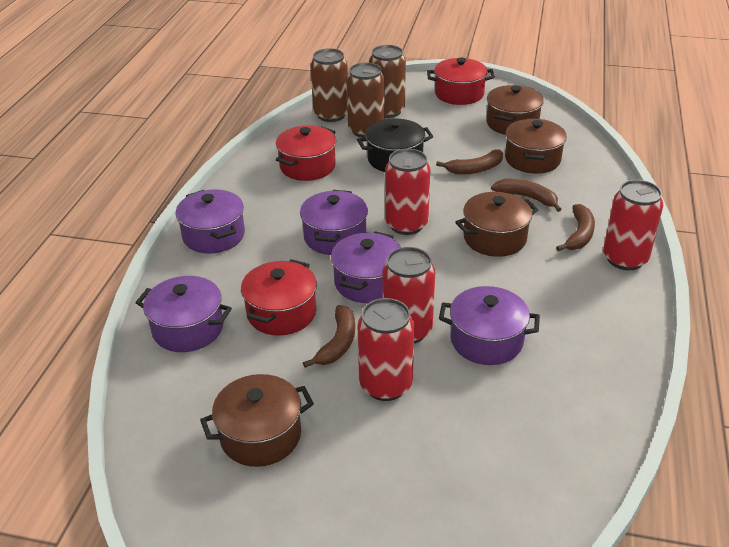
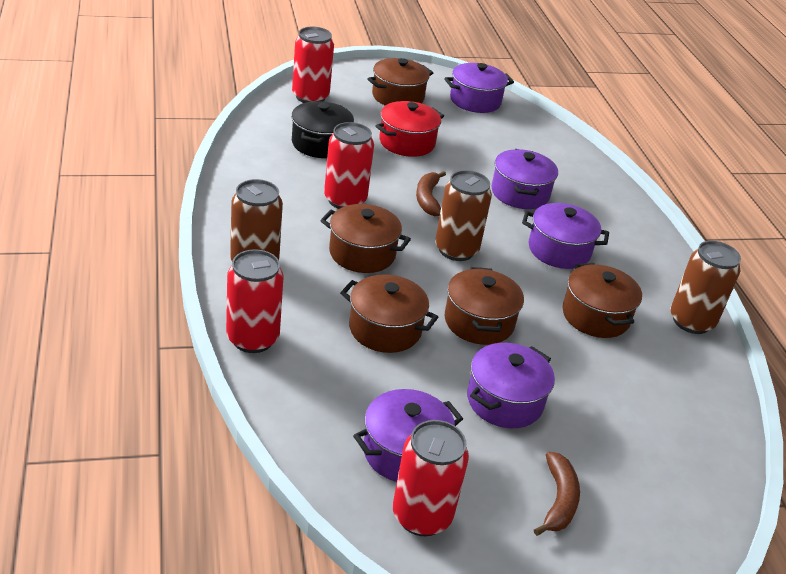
brown banana: 4 -> 2
brown pot: 4 -> 5
red pot: 3 -> 1

